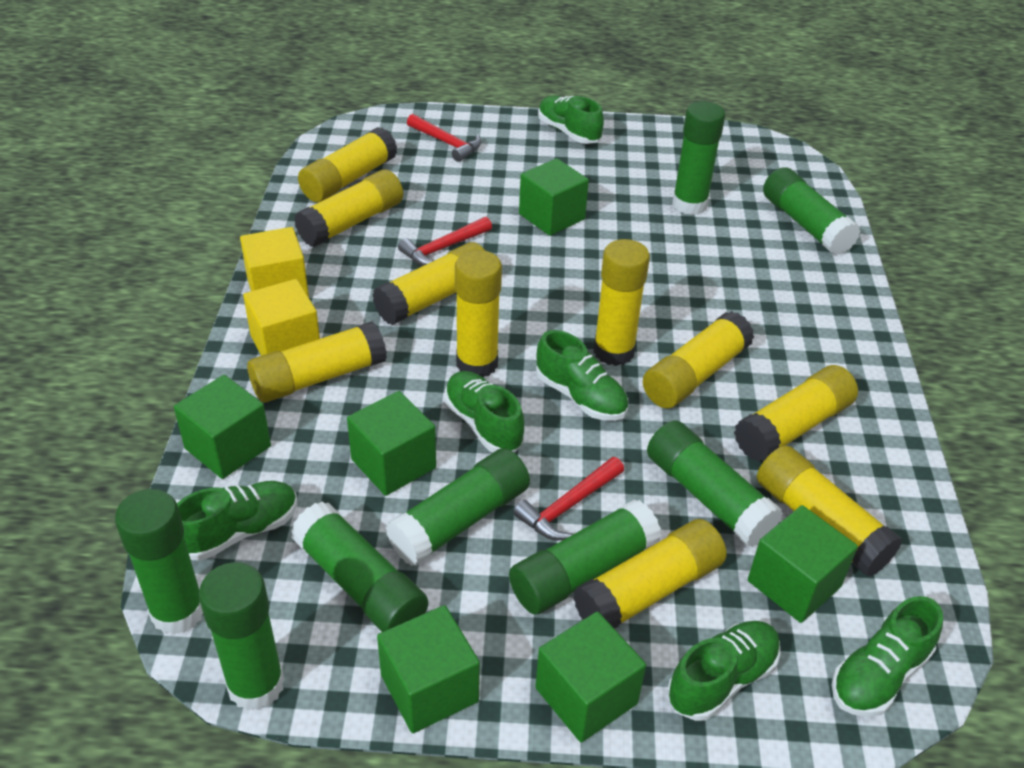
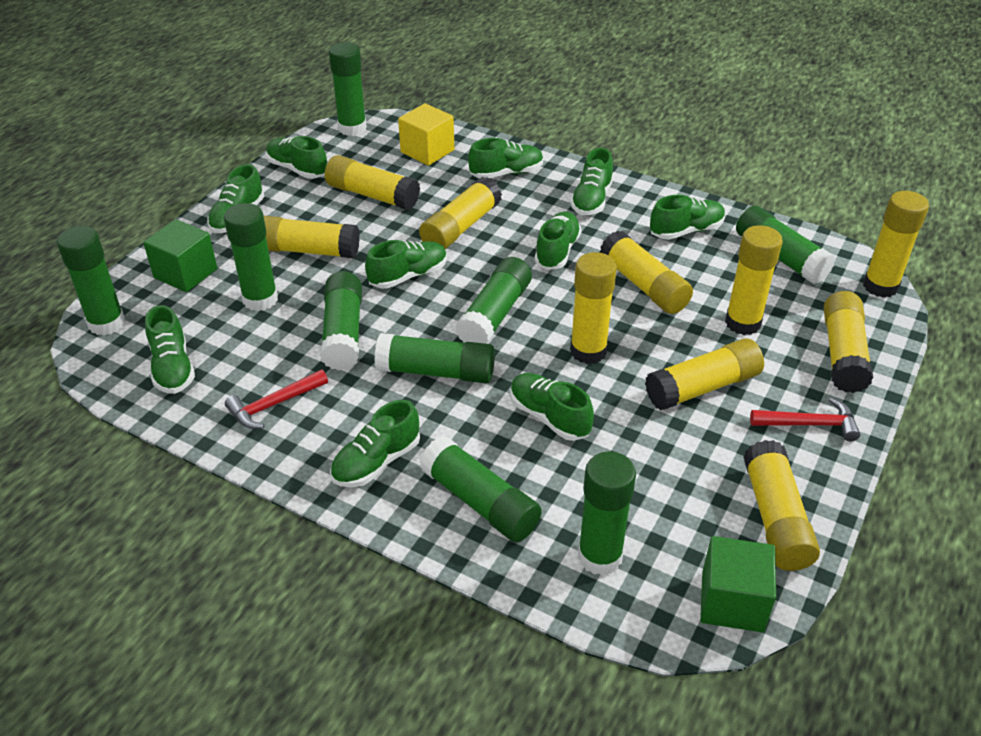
green cube: 6 -> 2
green glue stick: 8 -> 9
green shoe: 6 -> 10
red hammer: 3 -> 2
yellow cube: 2 -> 1

